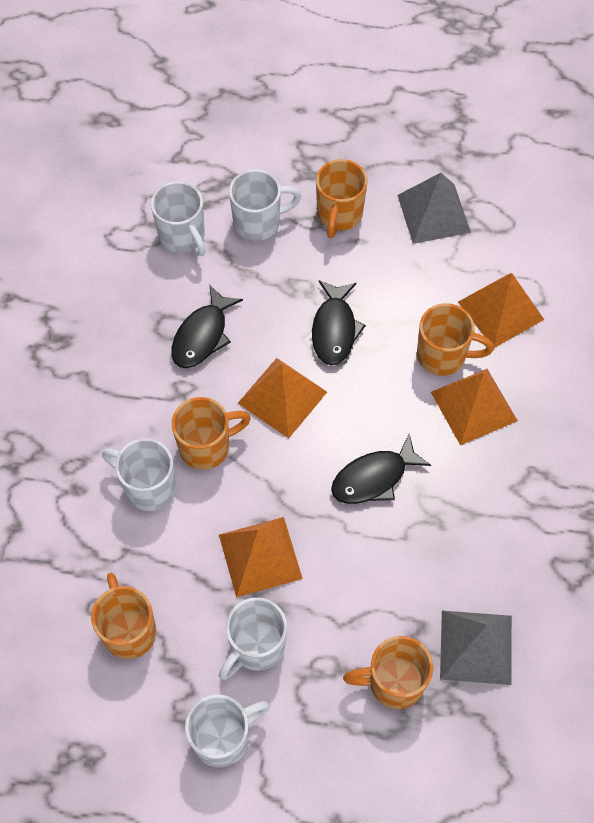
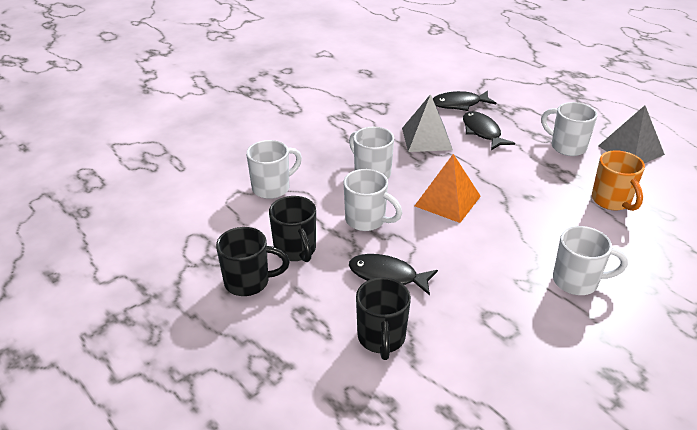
black mug: 0 -> 3
orange mug: 5 -> 1
orange pyramid: 4 -> 1

